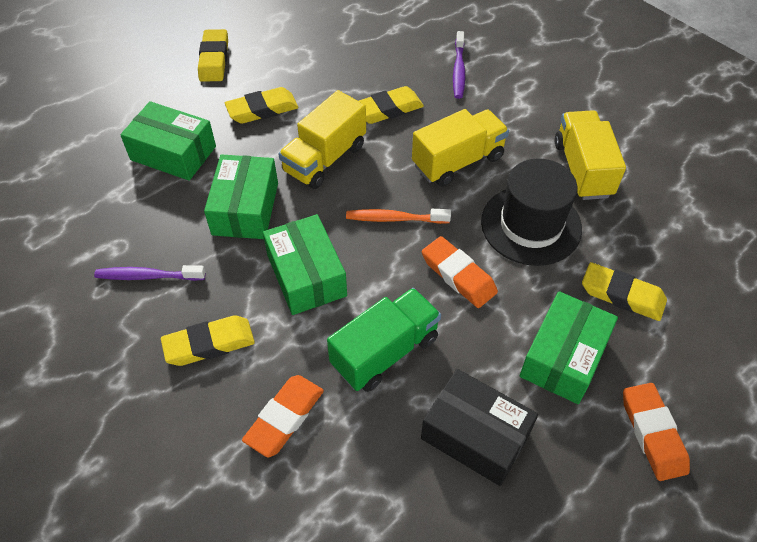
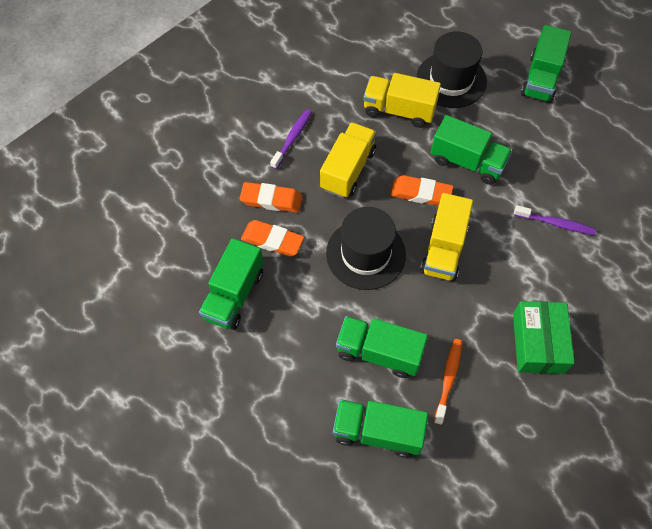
black box: 1 -> 0
black hat: 1 -> 2
green box: 4 -> 1
green truck: 1 -> 5
yellow eraser: 5 -> 0

